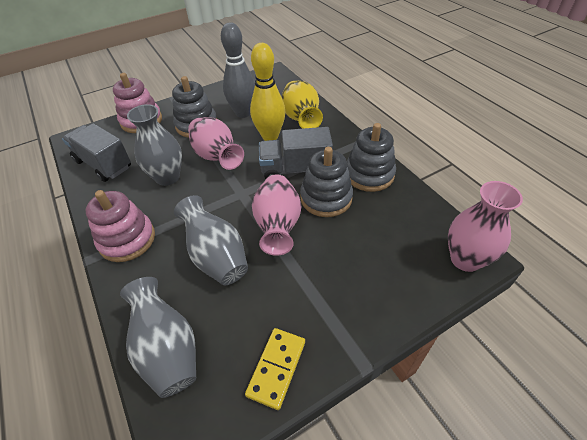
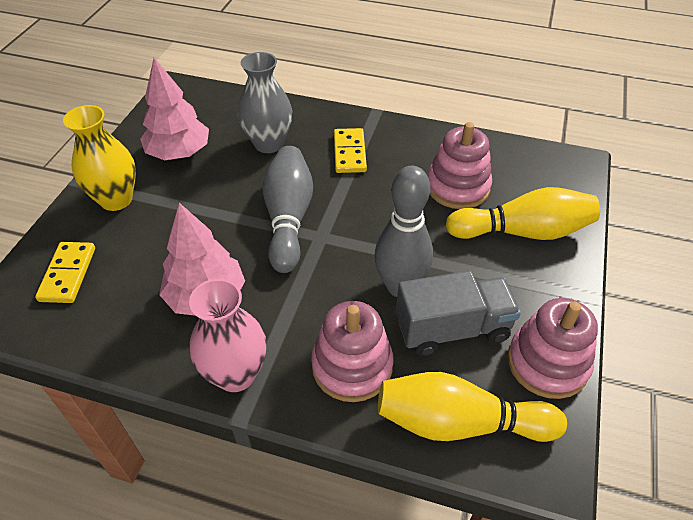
grey bowling pin: 1 -> 2
grey stacking toy: 3 -> 0
grey truck: 2 -> 1
grey vase: 3 -> 1
pink stacking toy: 2 -> 3
pink tree: 0 -> 2
pink vase: 3 -> 1
yellow bowling pin: 1 -> 2
yellow domino: 1 -> 2

